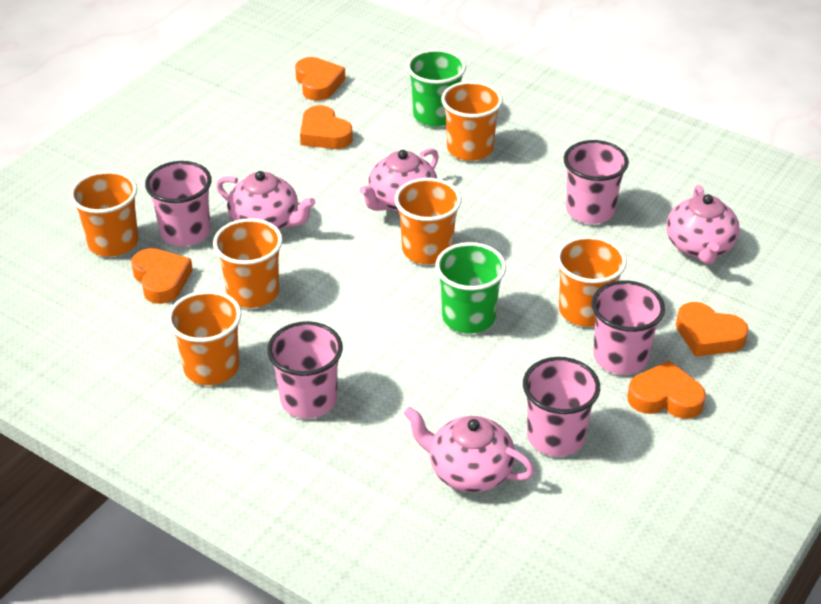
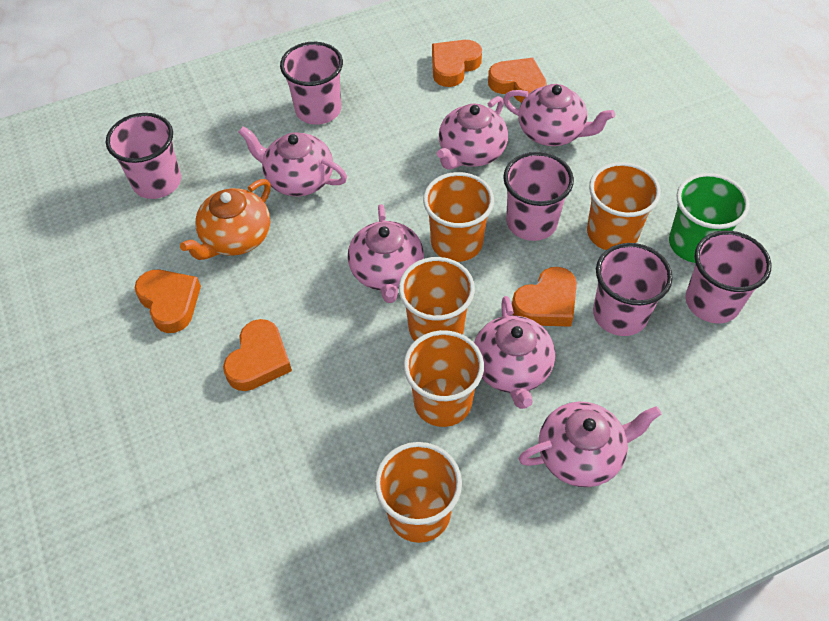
green cup: 2 -> 1
orange cup: 6 -> 5
orange teapot: 0 -> 1
pink teapot: 4 -> 6

